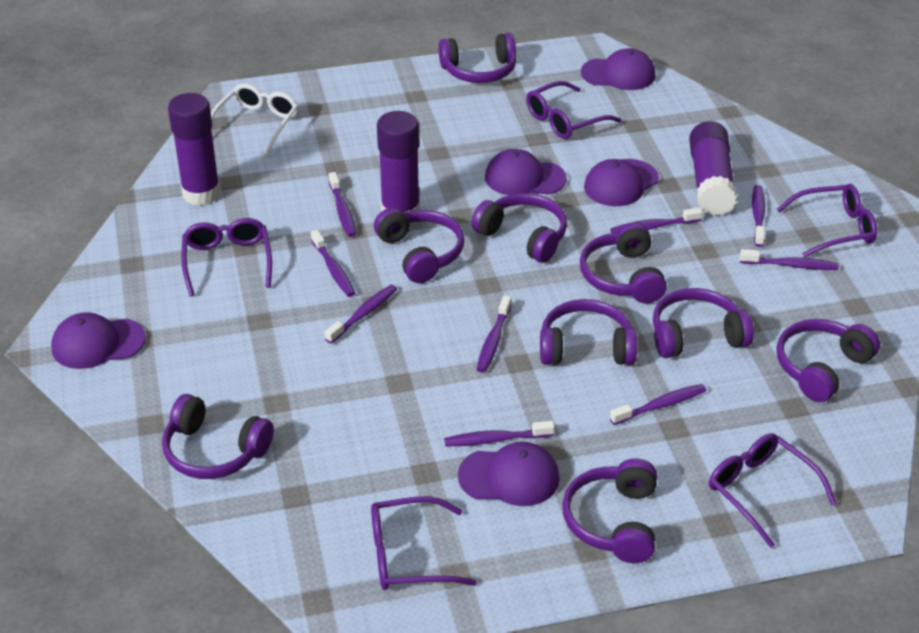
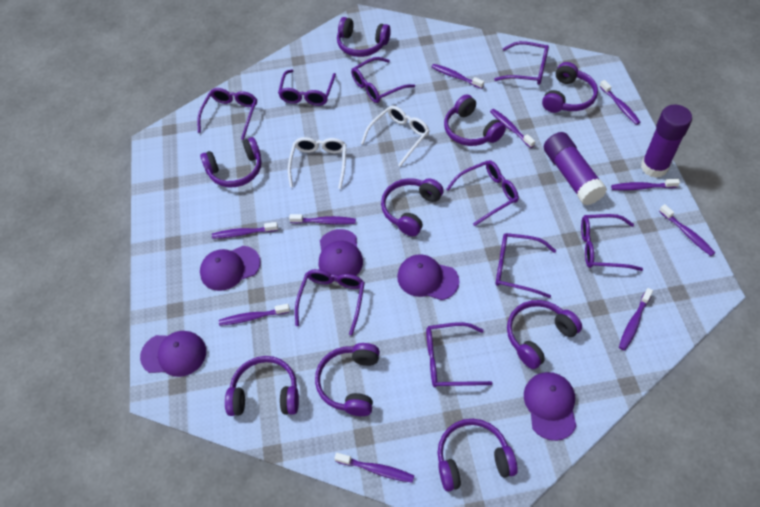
purple glasses: 5 -> 9
purple glue stick: 3 -> 2
purple toothbrush: 9 -> 10
white glasses: 1 -> 2

